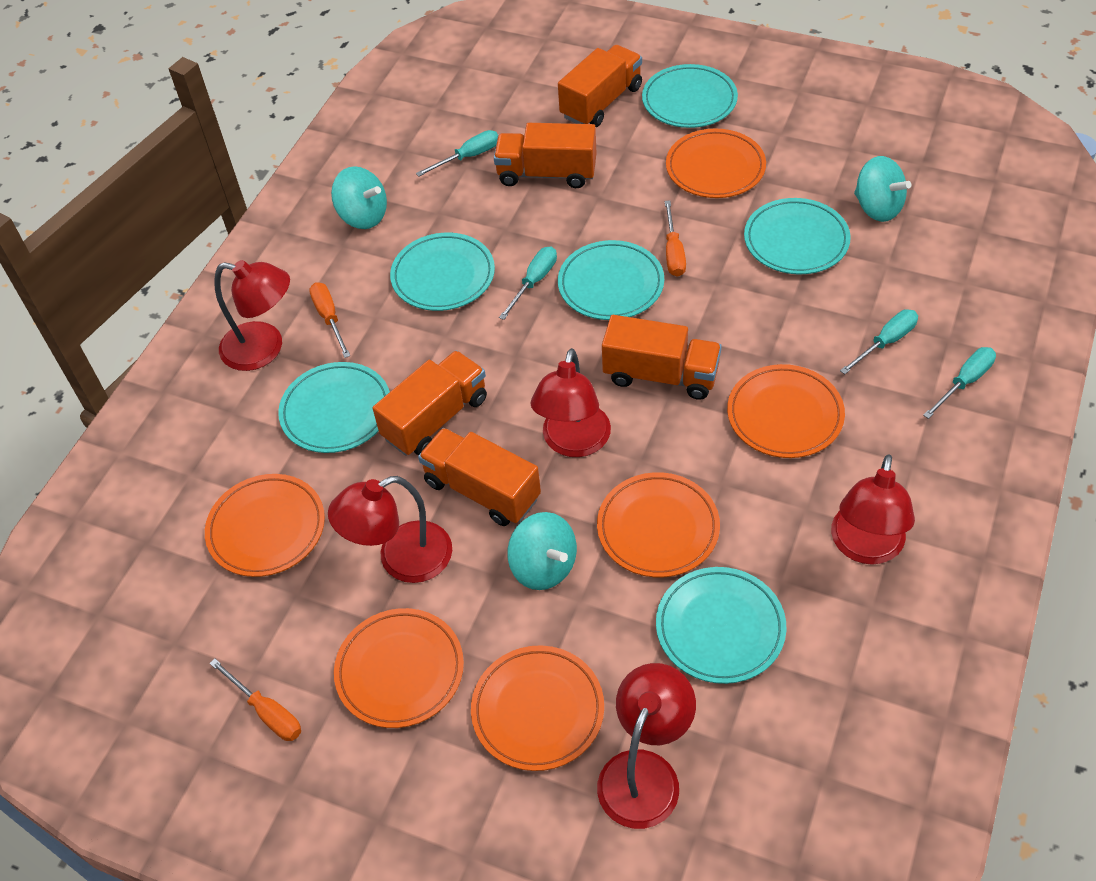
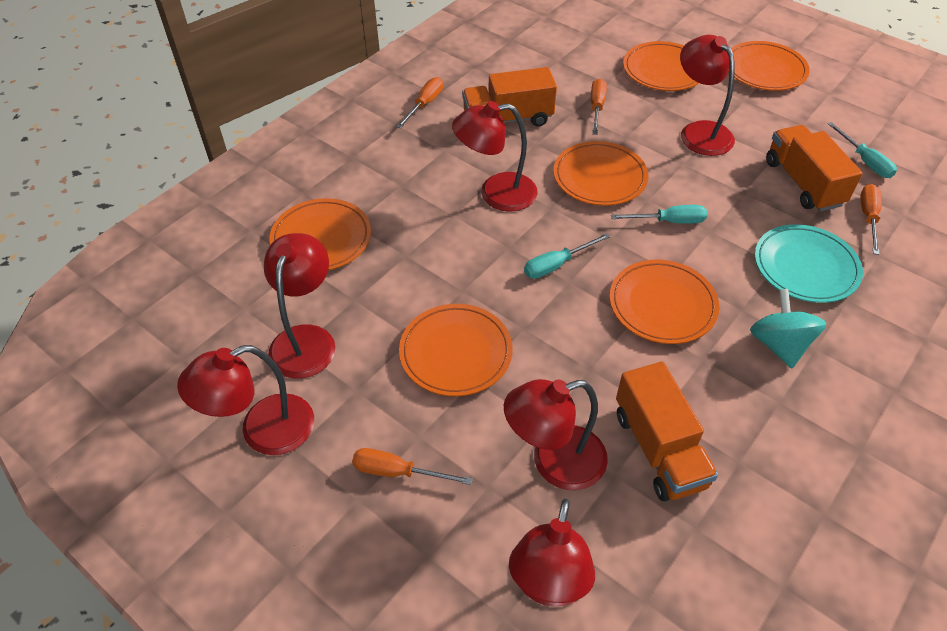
orange screwdriver: 3 -> 4
orange truck: 5 -> 3
red lamp: 5 -> 6
turquoise plate: 6 -> 1
turquoise screwdriver: 4 -> 3
turquoise spinning top: 3 -> 1

